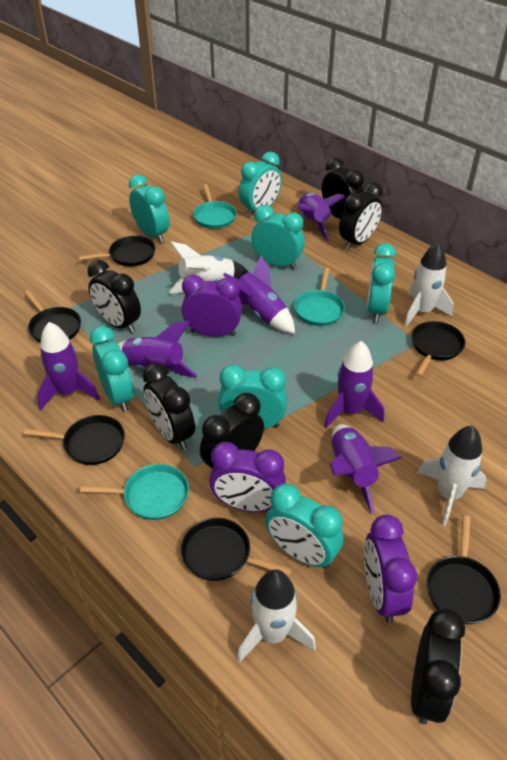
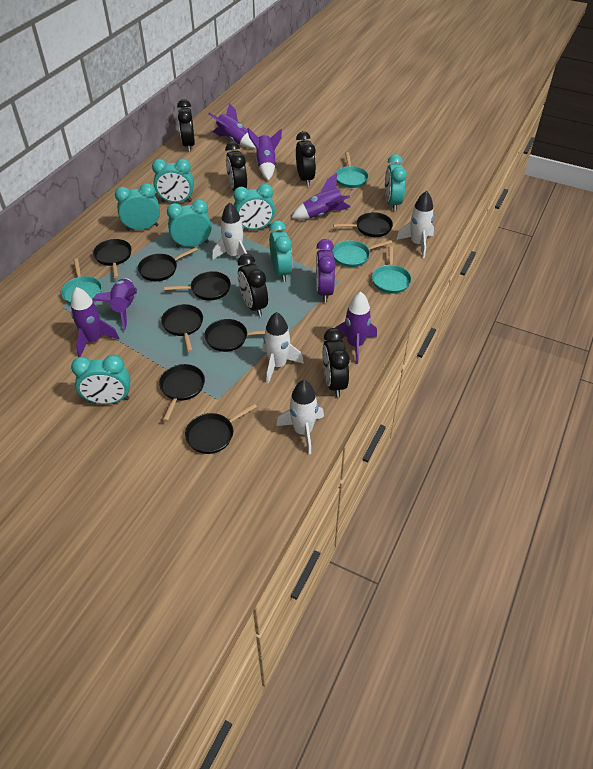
black clock: 6 -> 5
black pan: 6 -> 8
purple clock: 3 -> 1
turquoise pan: 3 -> 4

